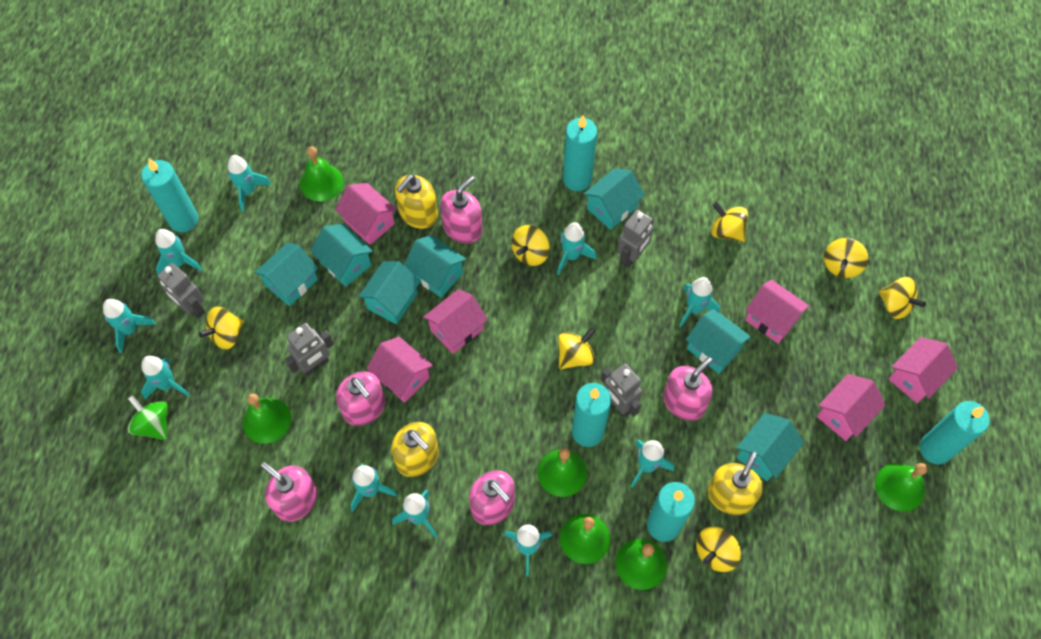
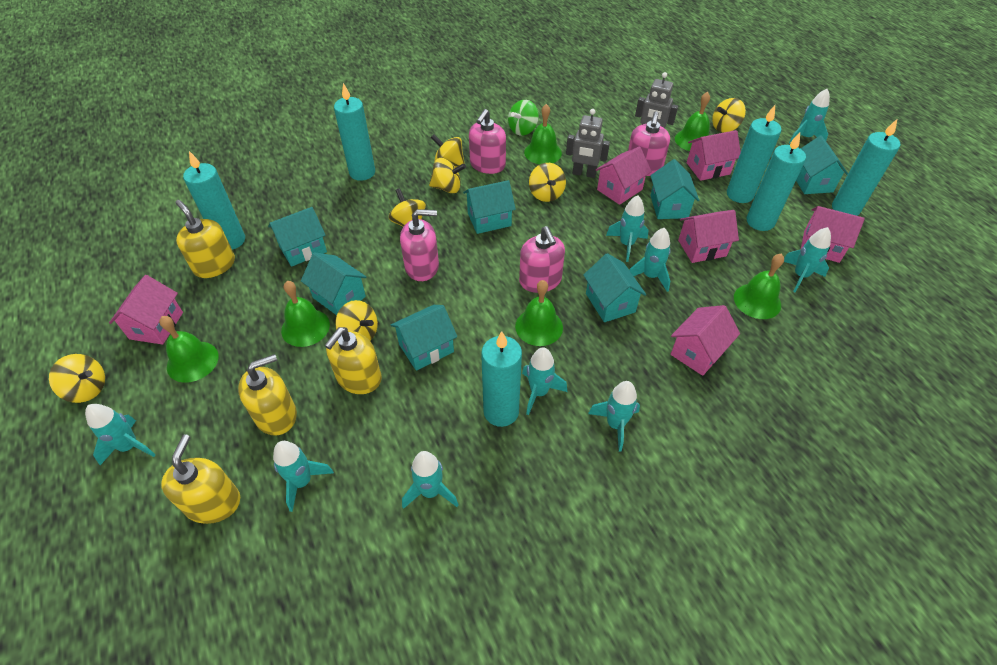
grey robot: 4 -> 2
pink soap dispenser: 5 -> 4
turquoise candle: 5 -> 6
turquoise rocket: 10 -> 9
yellow soap dispenser: 3 -> 4

